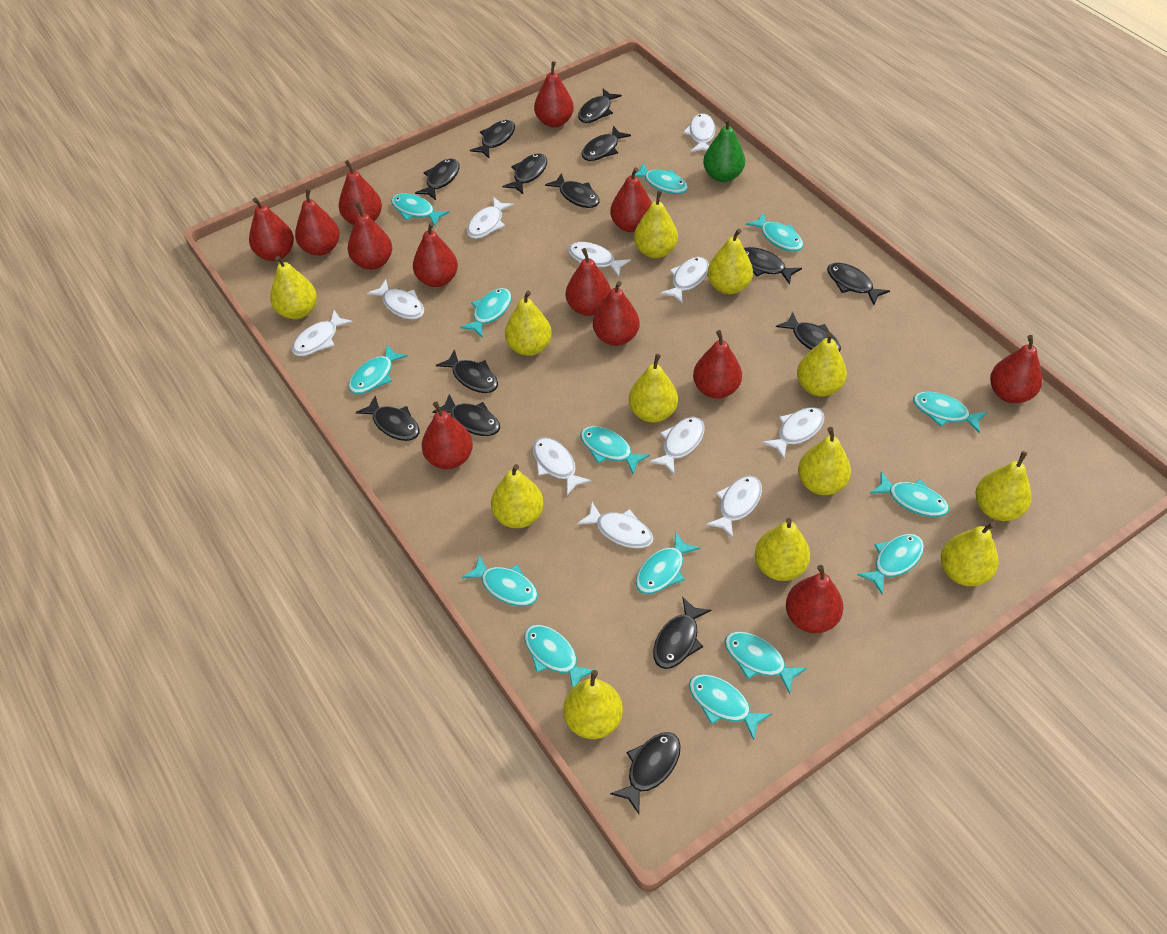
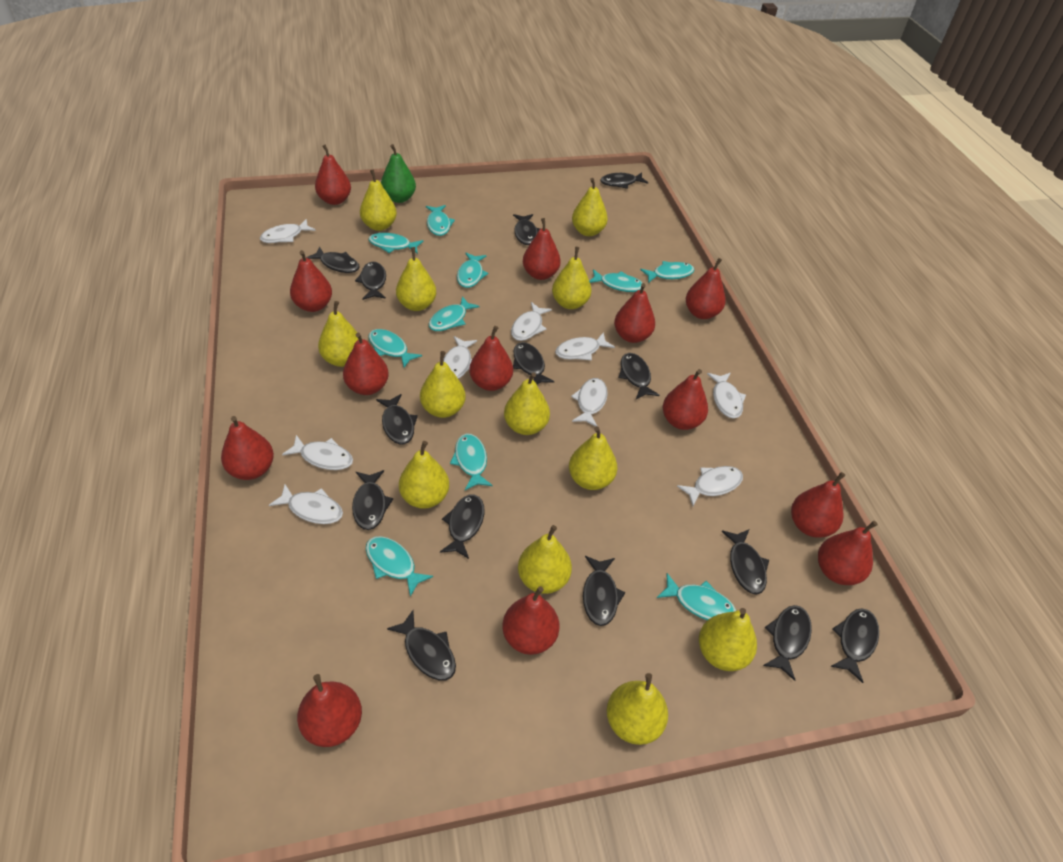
turquoise fish: 14 -> 10
white fish: 11 -> 9

